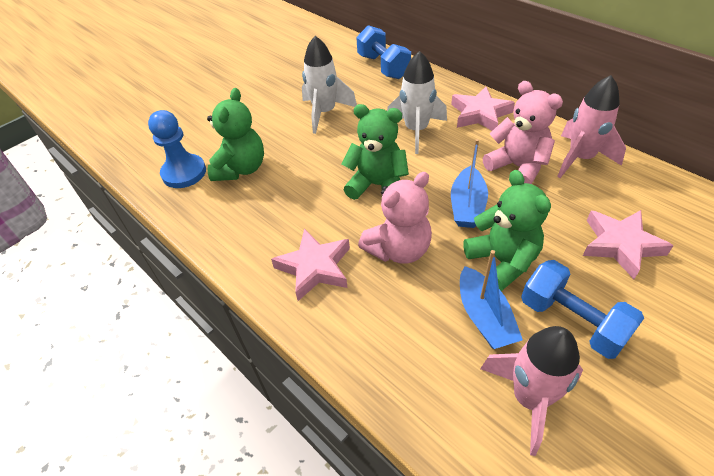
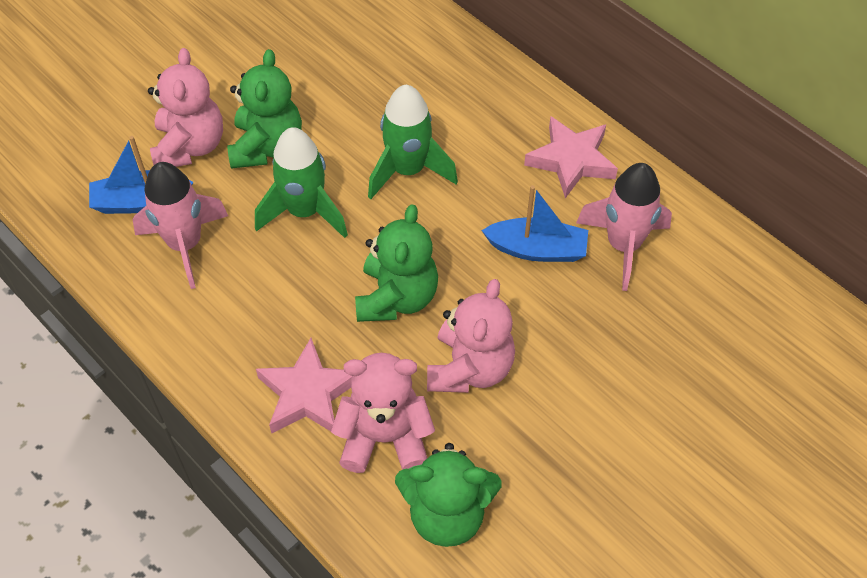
blue dumbbell: 2 -> 0
blue pawn: 1 -> 0
green rocket: 0 -> 2
pink star: 3 -> 2
pink teddy bear: 2 -> 3
white rocket: 2 -> 0

